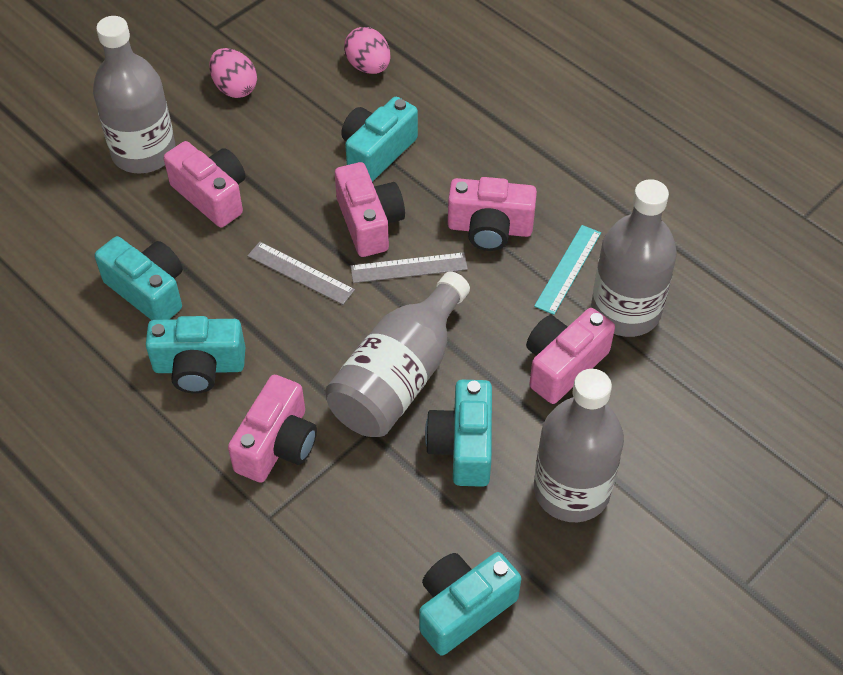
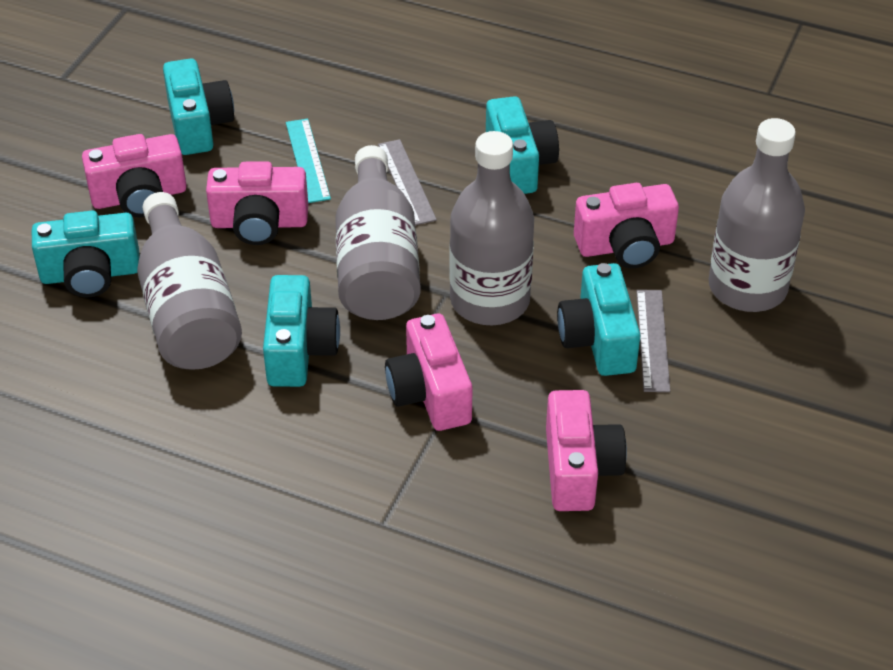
pink egg: 2 -> 0

